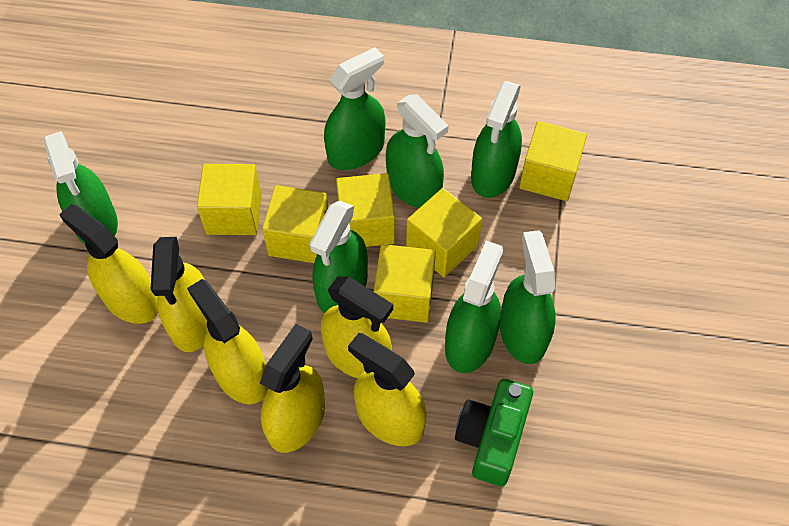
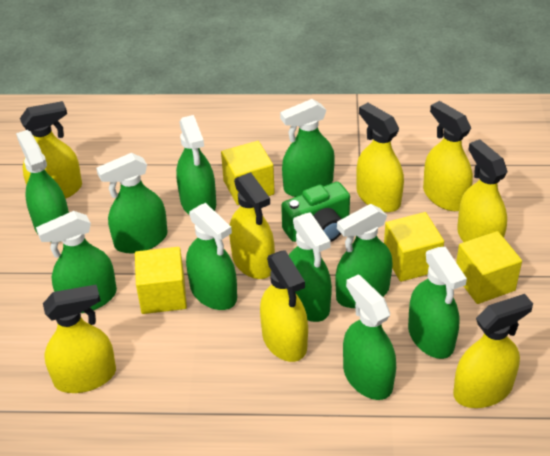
green spray bottle: 7 -> 10
yellow cube: 6 -> 4
yellow spray bottle: 6 -> 8

